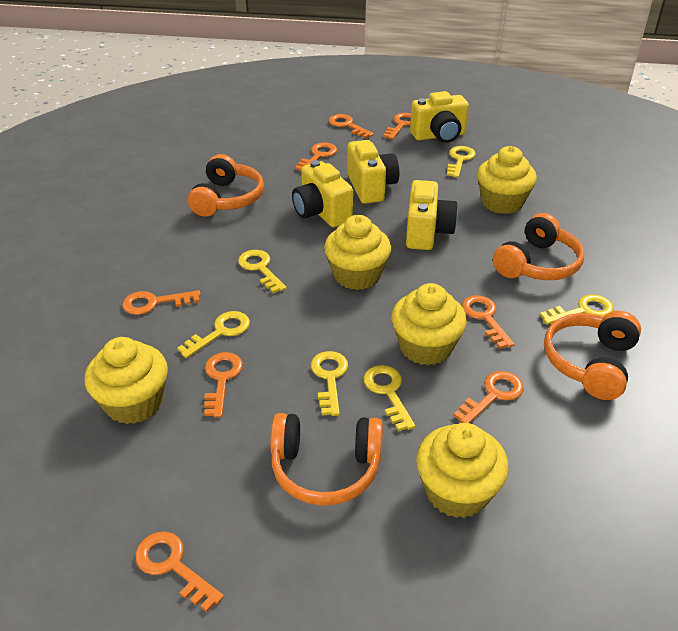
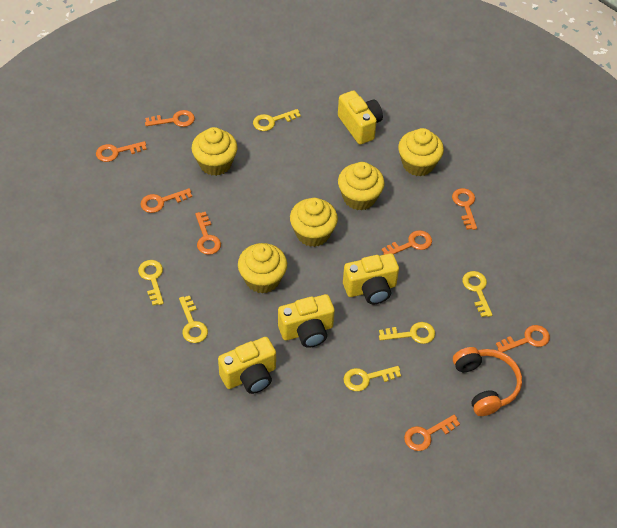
orange headphones: 4 -> 1

